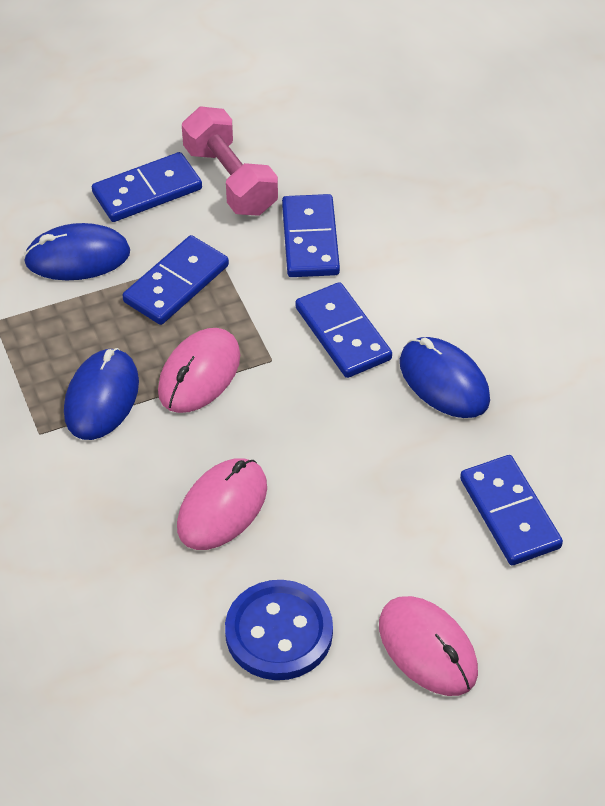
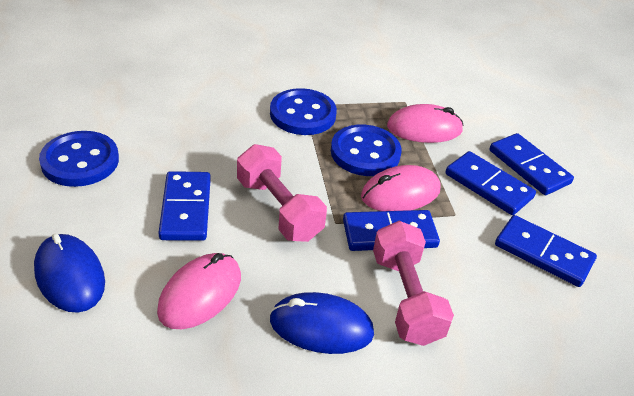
blue button: 1 -> 3
blue mouse: 3 -> 2
pink dumbbell: 1 -> 2

